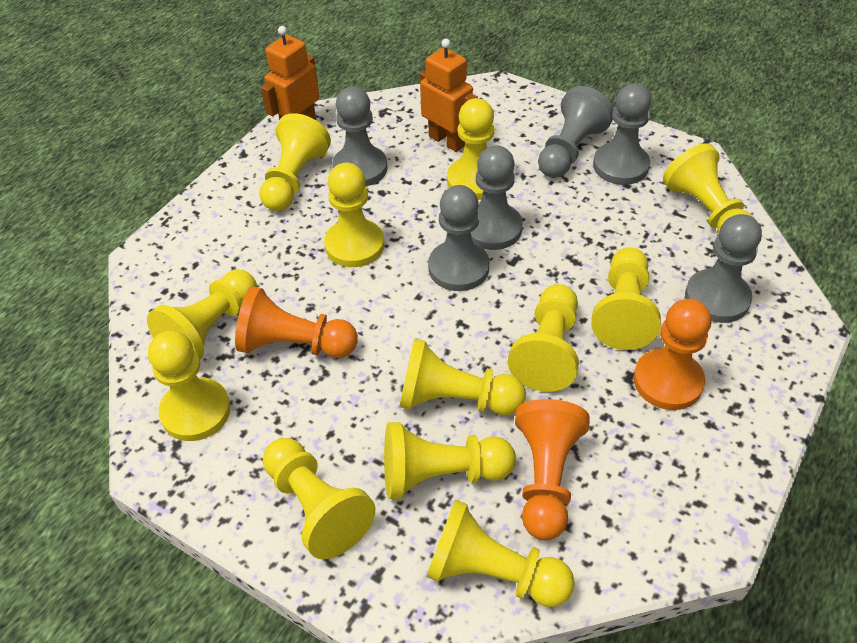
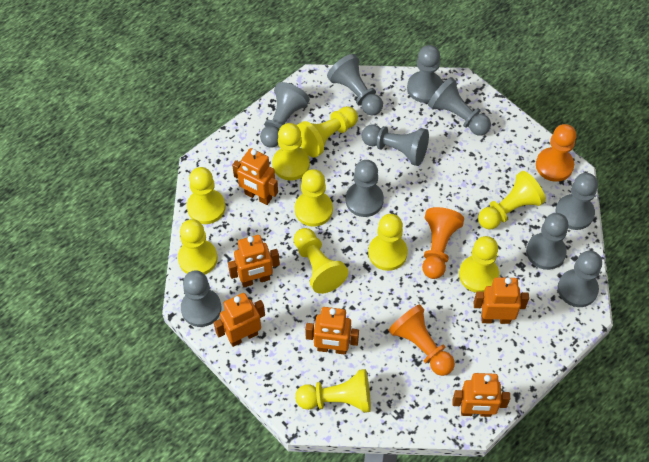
grey pawn: 6 -> 10
orange robot: 2 -> 6
yellow pawn: 12 -> 10

